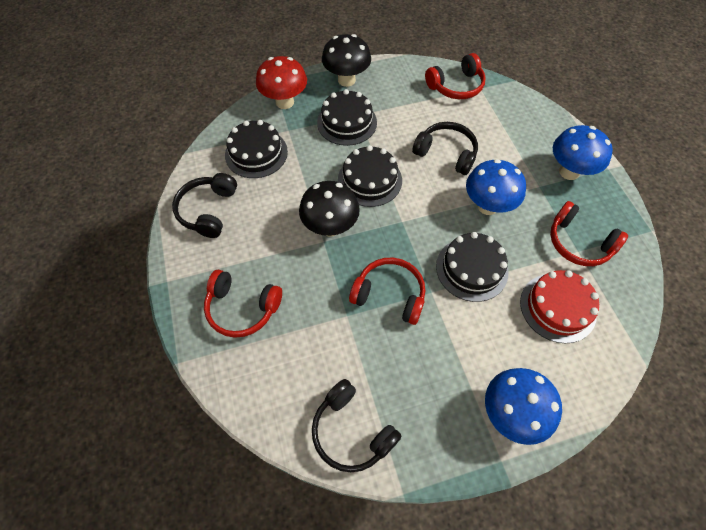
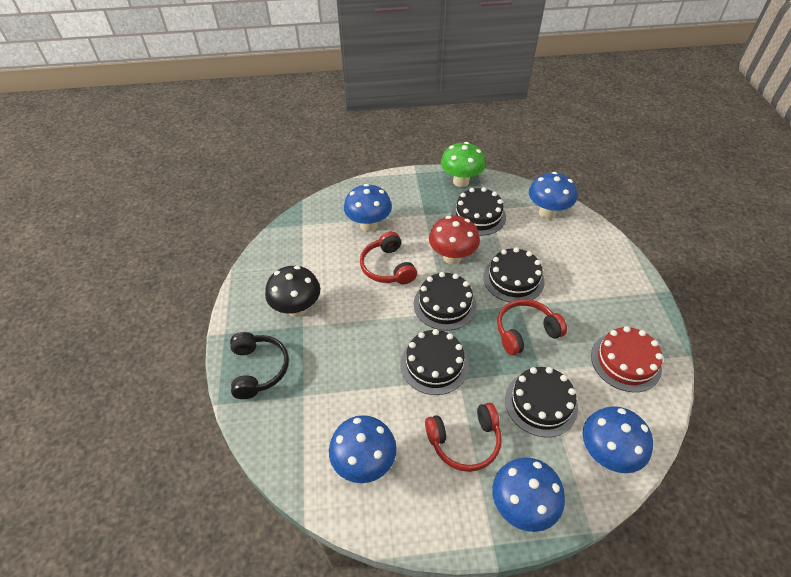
black cake: 4 -> 5
black headphones: 3 -> 1
black mushroom: 2 -> 1
blue mushroom: 3 -> 5
green mushroom: 0 -> 1
red headphones: 4 -> 3

